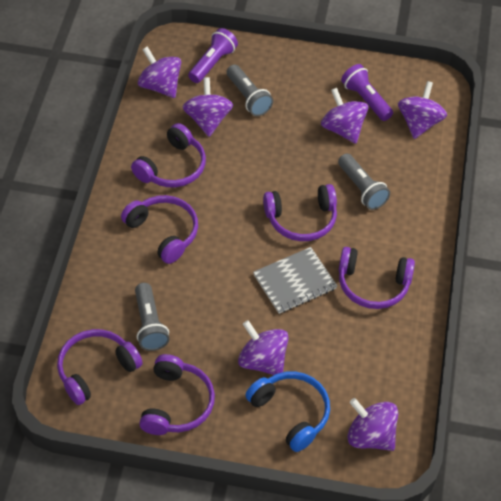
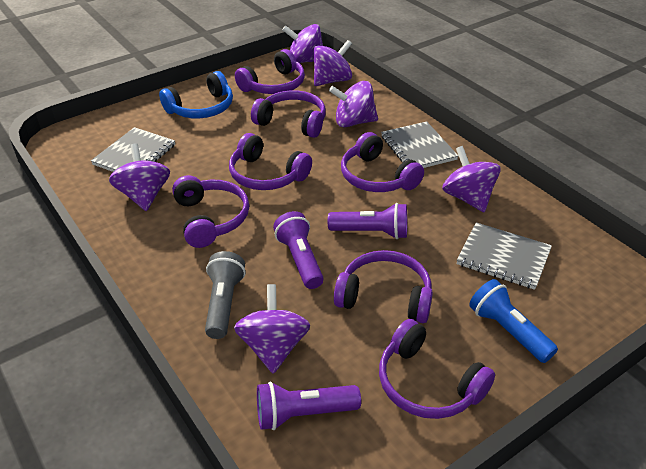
blue flashlight: 0 -> 1
grey flashlight: 3 -> 1
grey notebook: 1 -> 3
purple flashlight: 2 -> 3
purple headphones: 6 -> 7

